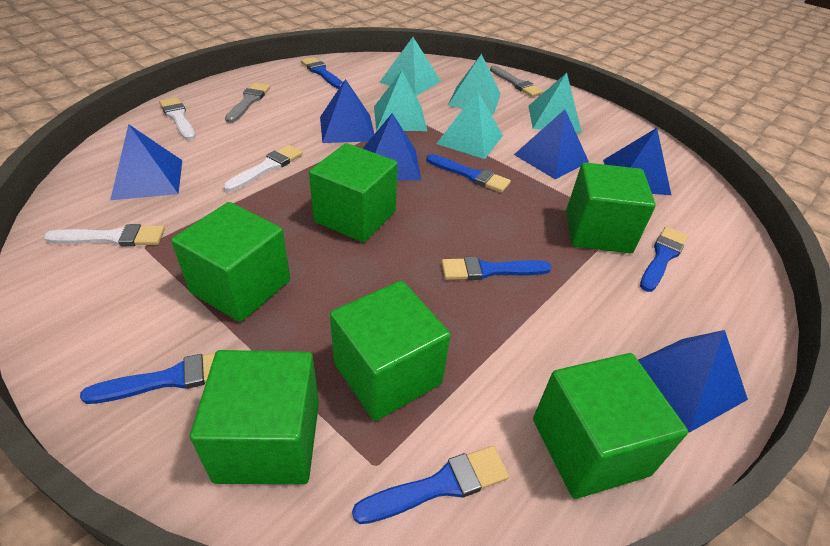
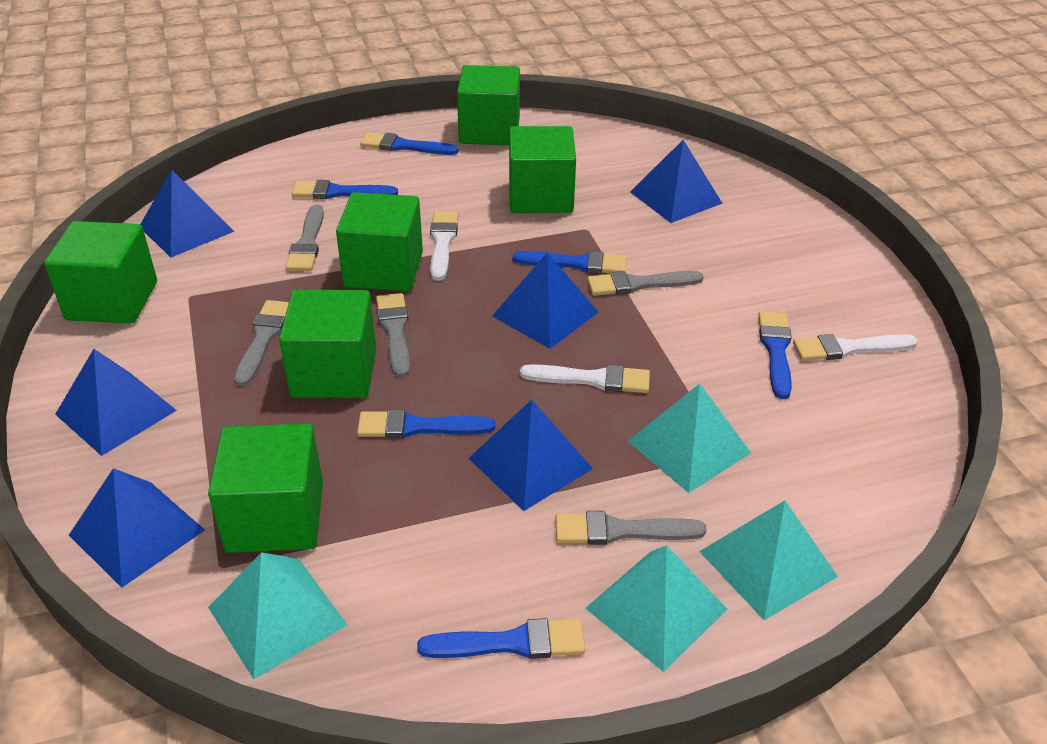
grey brush: 2 -> 5
turquoise pyramid: 5 -> 4

